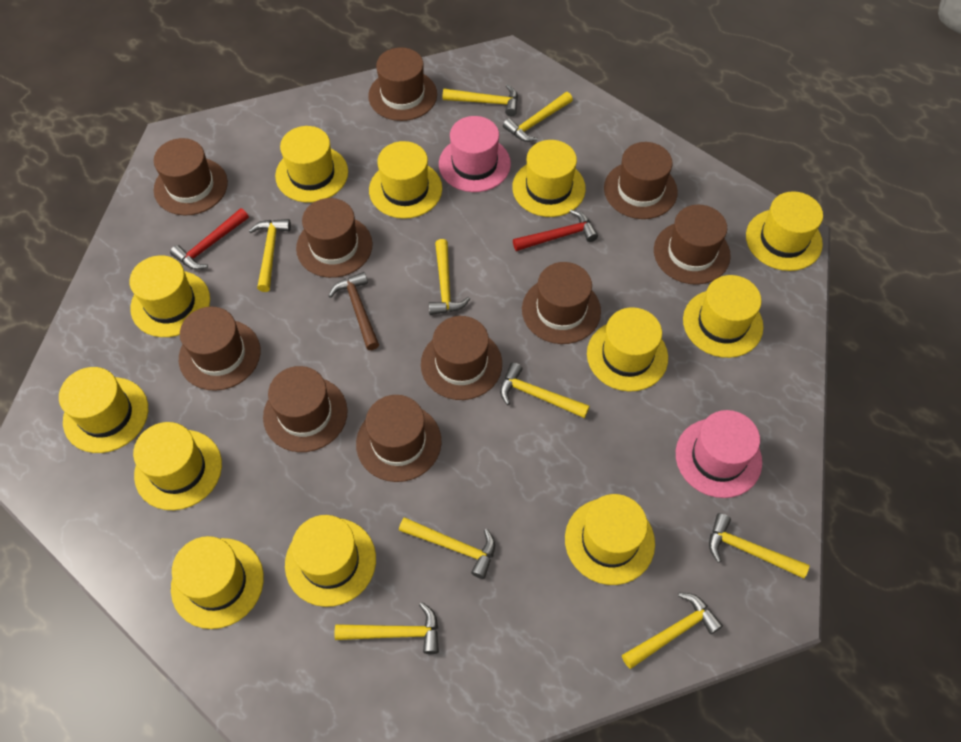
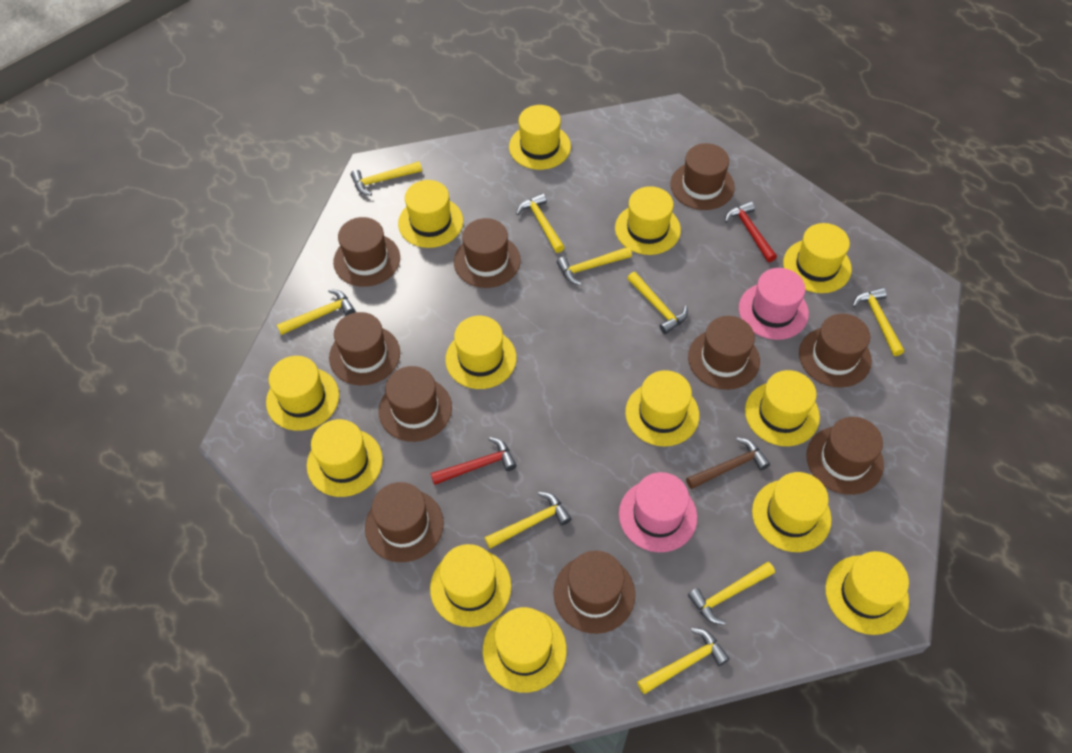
yellow hat: 12 -> 13

